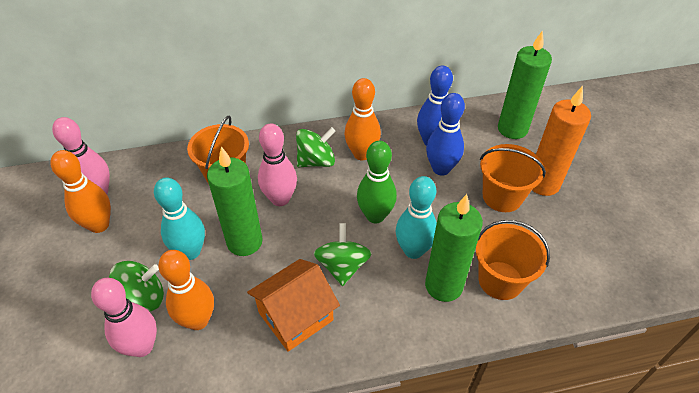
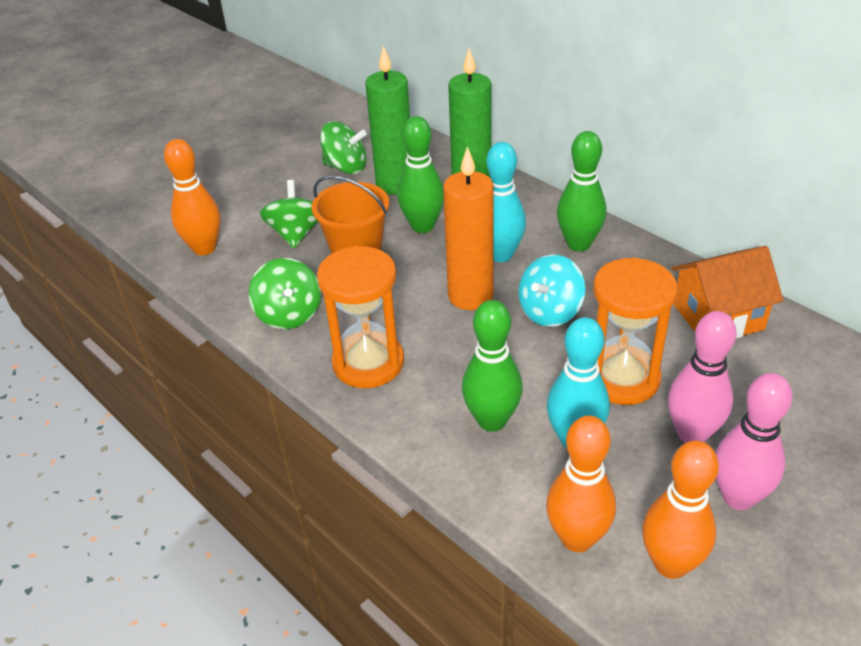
blue bowling pin: 2 -> 0
green bowling pin: 1 -> 3
green candle: 3 -> 2
orange bucket: 3 -> 1
orange hourglass: 0 -> 2
pink bowling pin: 3 -> 2
turquoise spinning top: 0 -> 1

